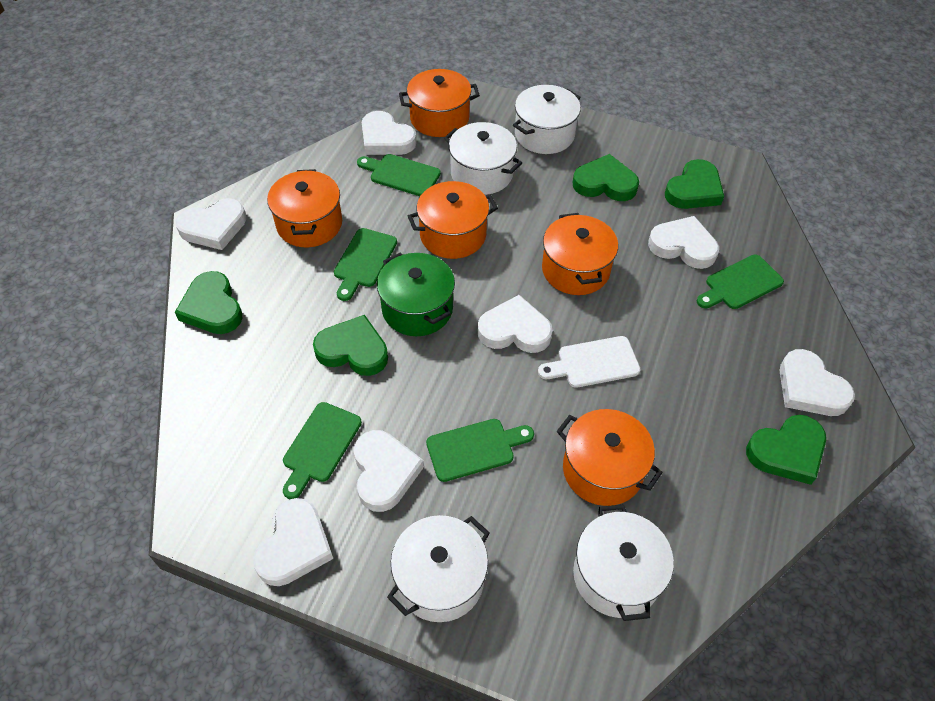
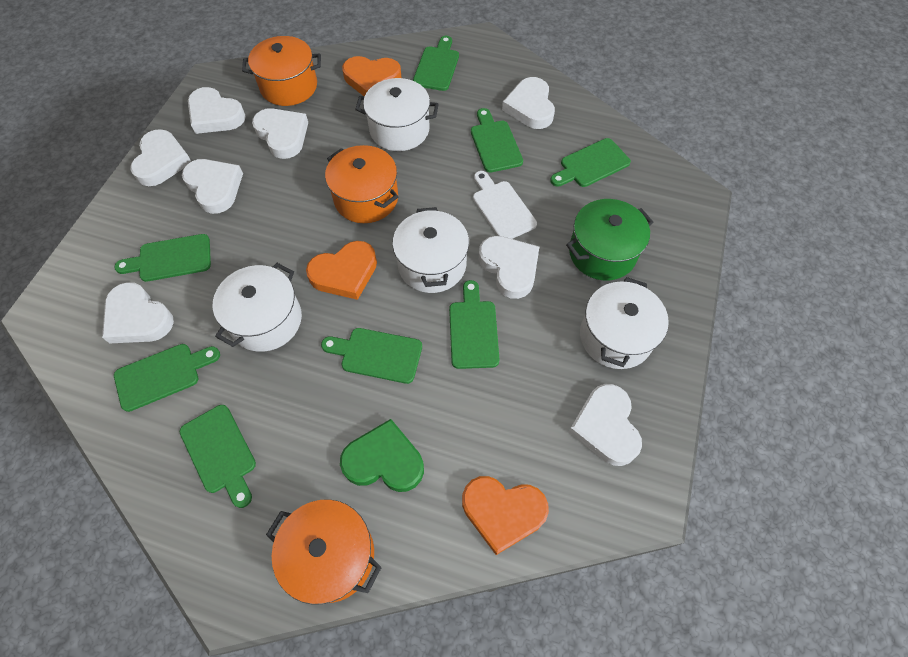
green cutting board: 5 -> 8
green heart: 5 -> 1
orange heart: 0 -> 3
orange pot: 5 -> 3
white heart: 7 -> 8

